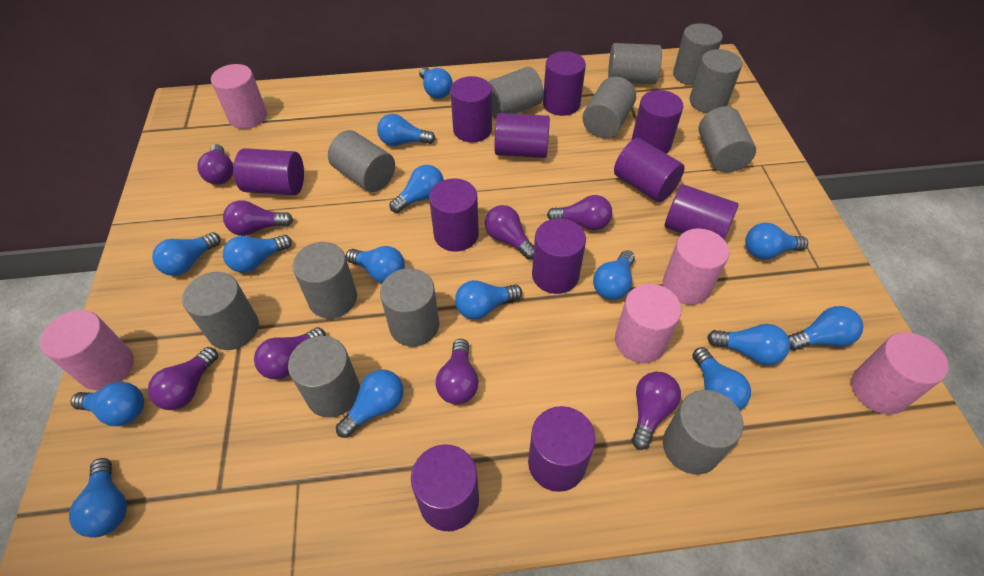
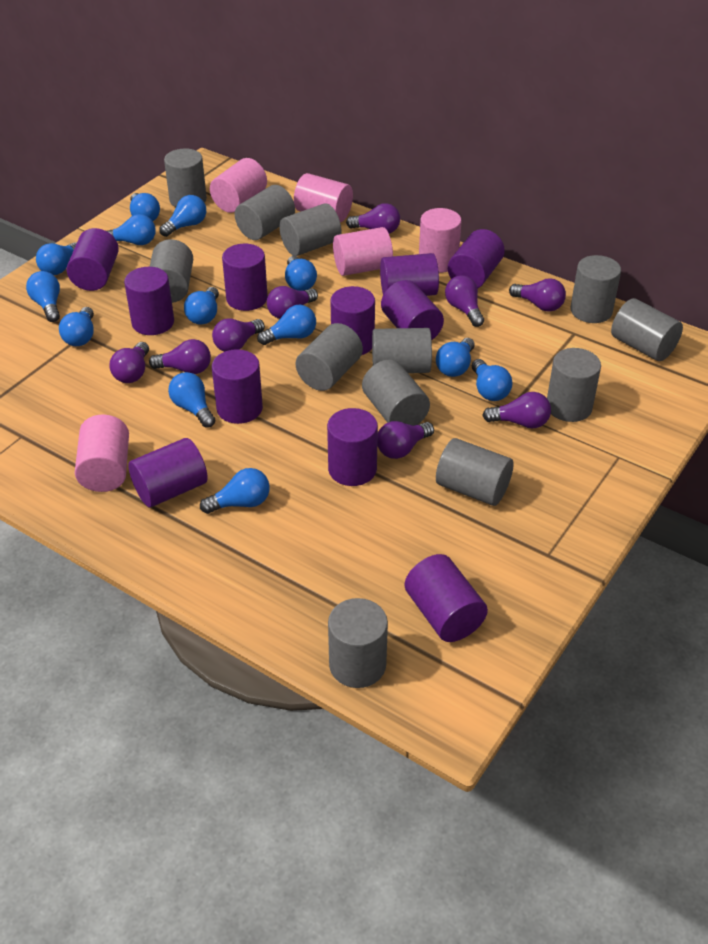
blue light bulb: 15 -> 13
purple light bulb: 8 -> 9

